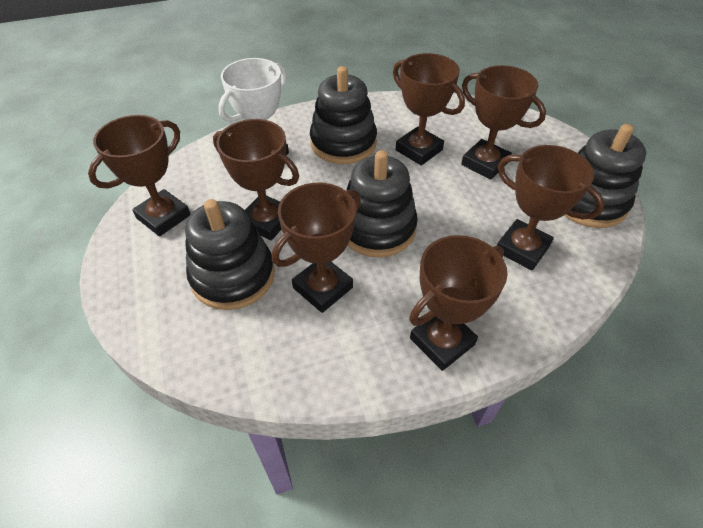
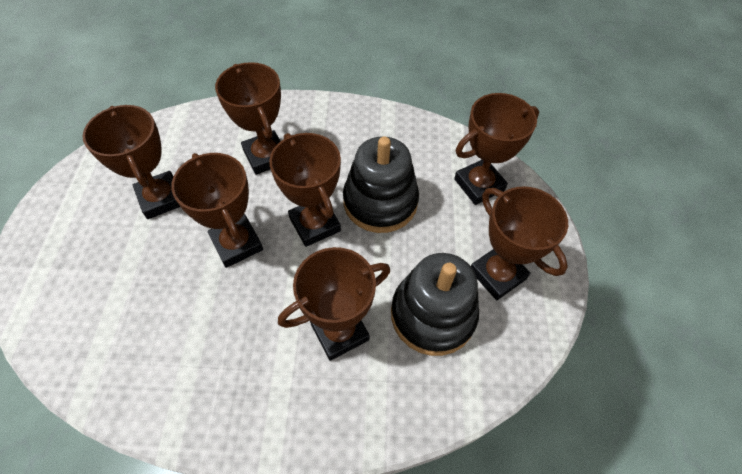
black stacking toy: 4 -> 2
white trophy: 1 -> 0

